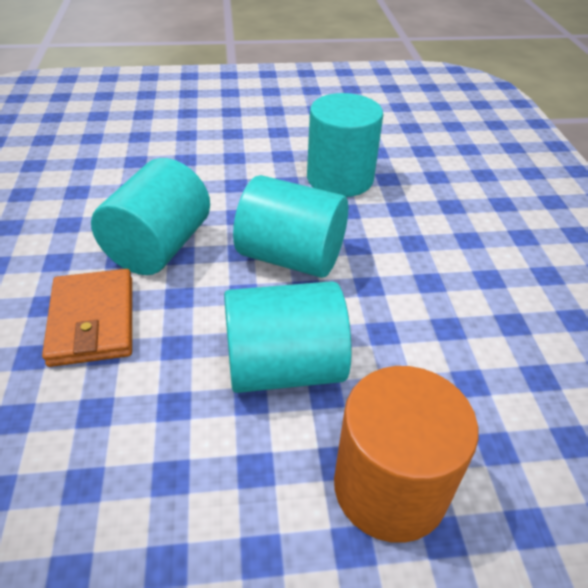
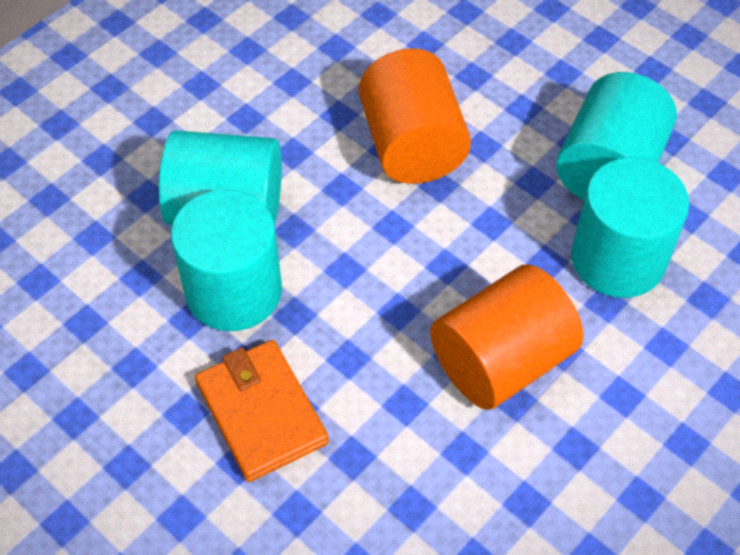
orange cylinder: 1 -> 2

